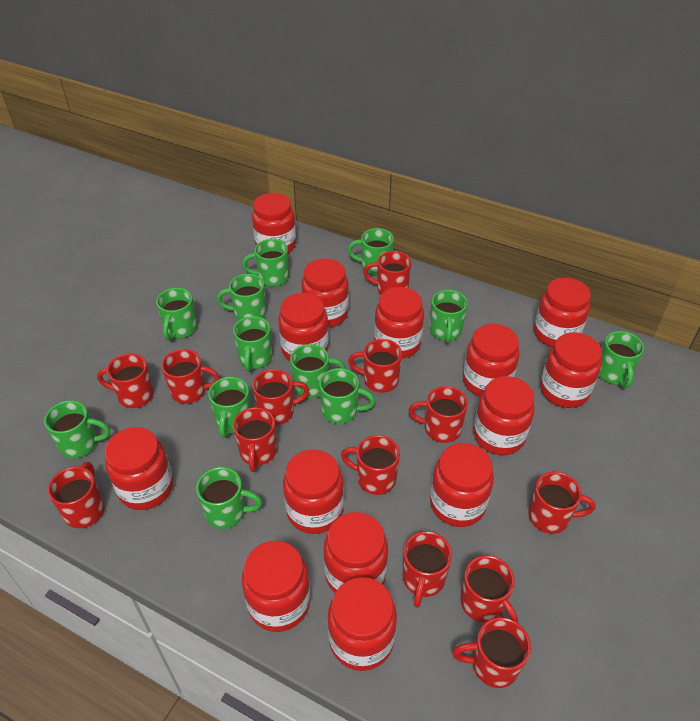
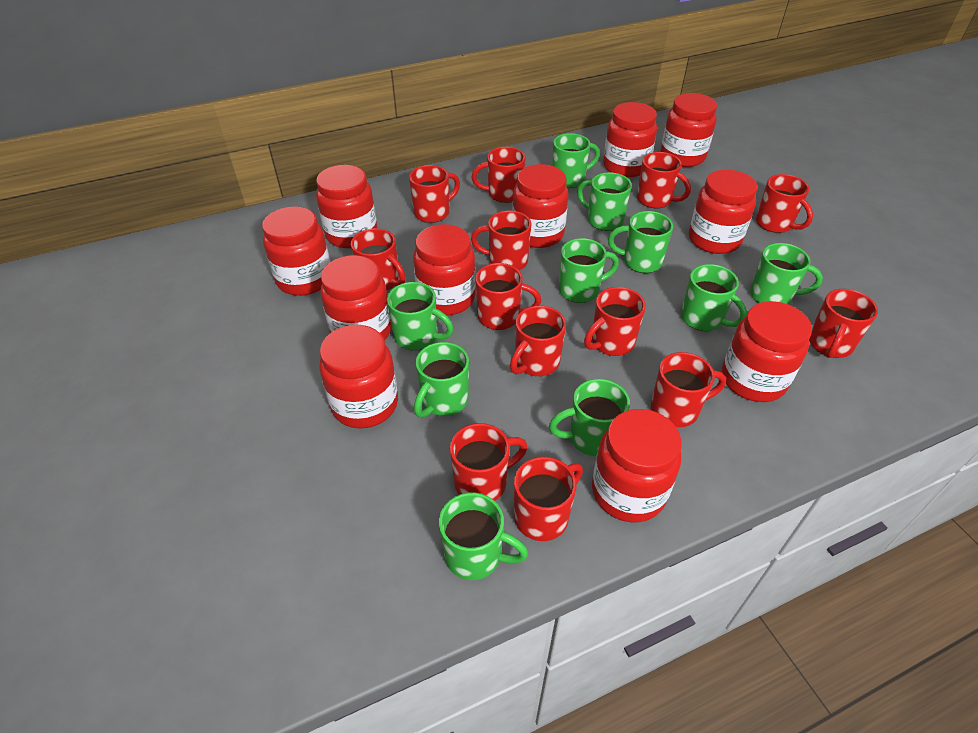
green mug: 12 -> 10
red jar: 14 -> 11

